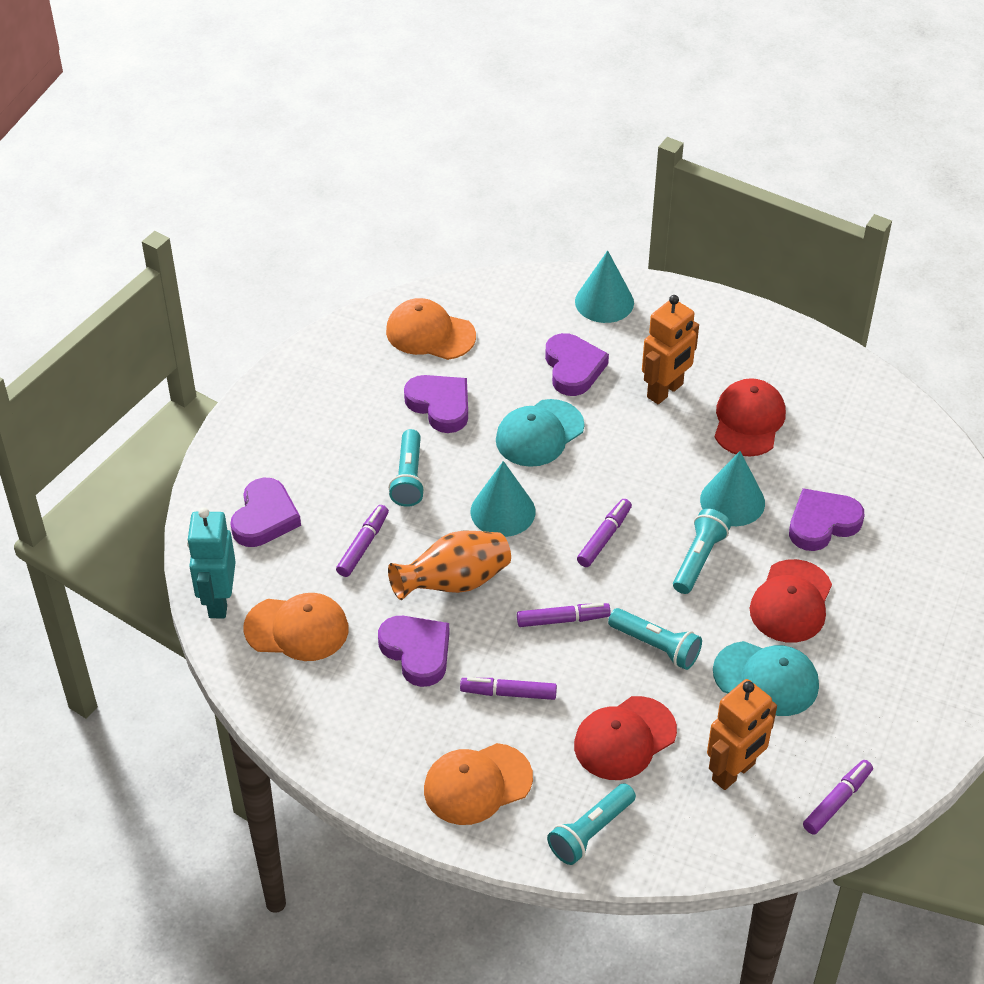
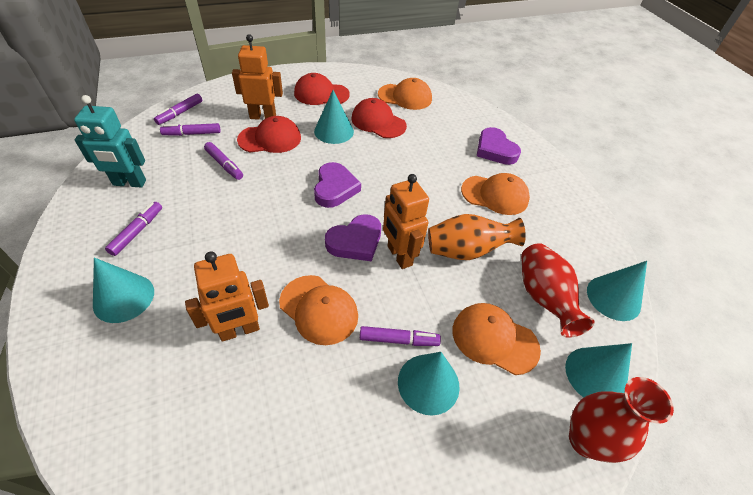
orange cap: 3 -> 4
orange robot: 2 -> 3
purple heart: 5 -> 3
red vase: 0 -> 2
turquoise cap: 2 -> 0
turquoise cone: 3 -> 5
turquoise flashlight: 4 -> 0

